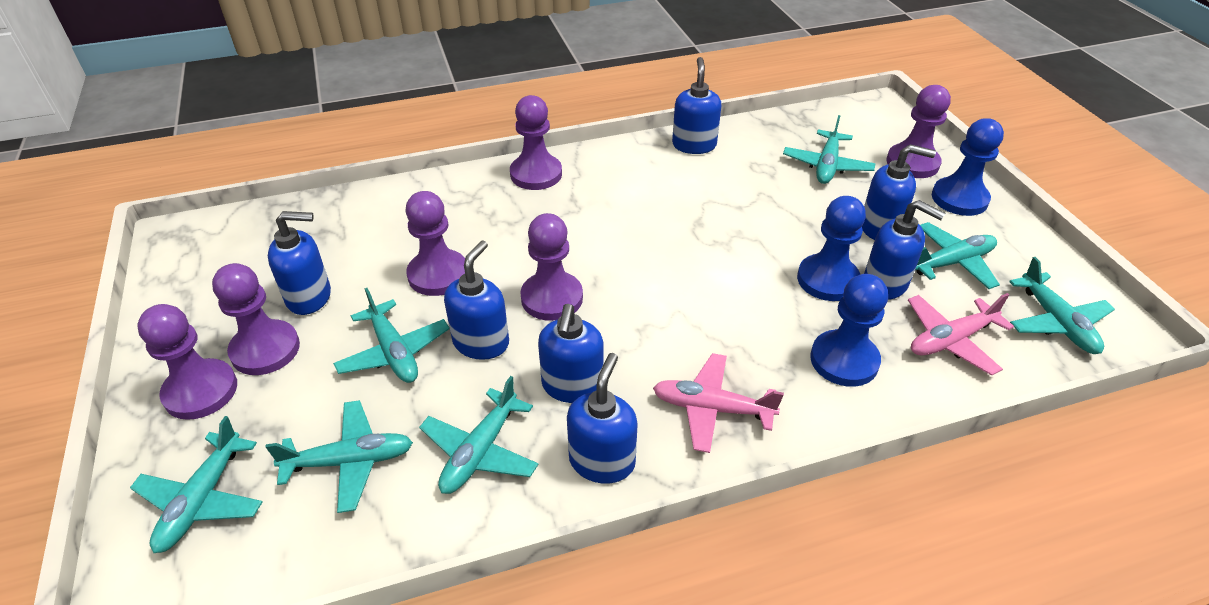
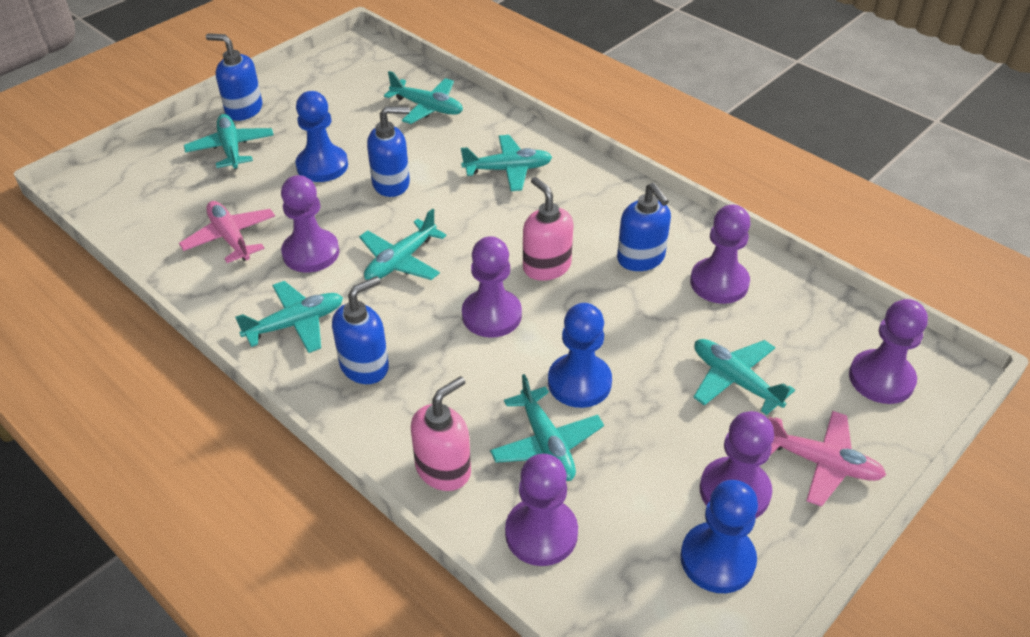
blue soap dispenser: 7 -> 4
pink soap dispenser: 0 -> 2

